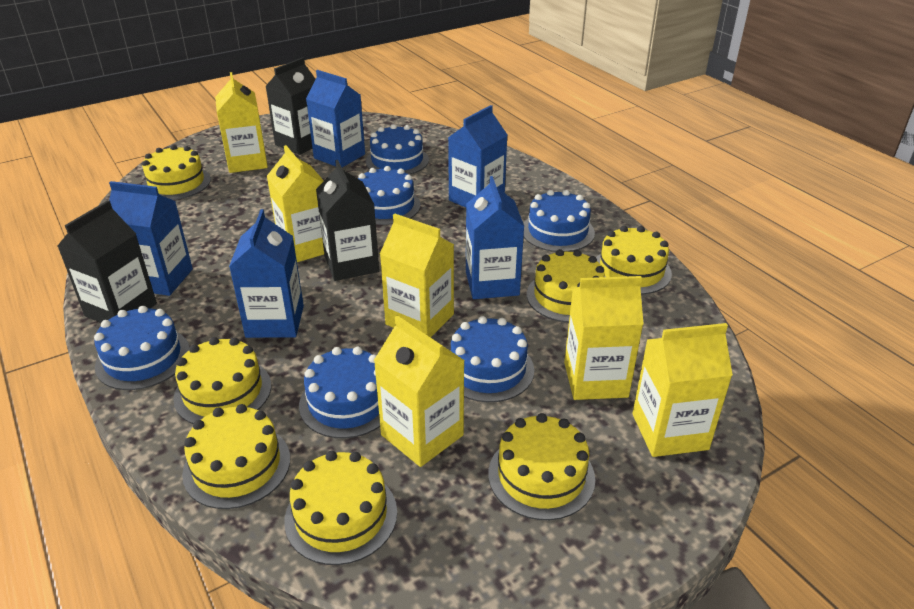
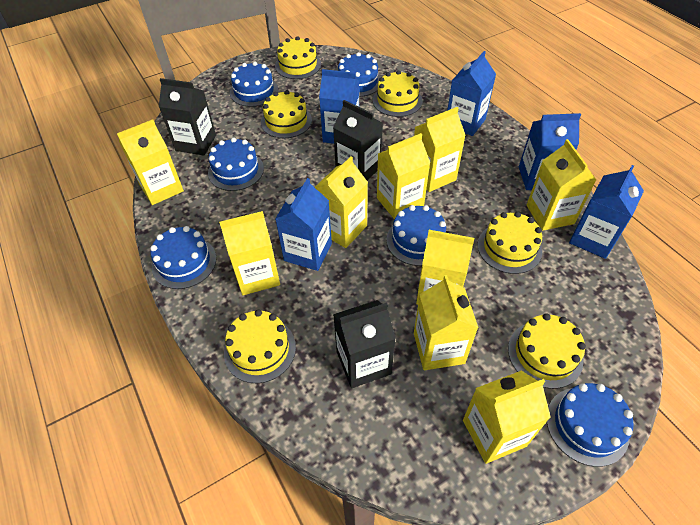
yellow cake: 7 -> 6
yellow carton: 6 -> 9

